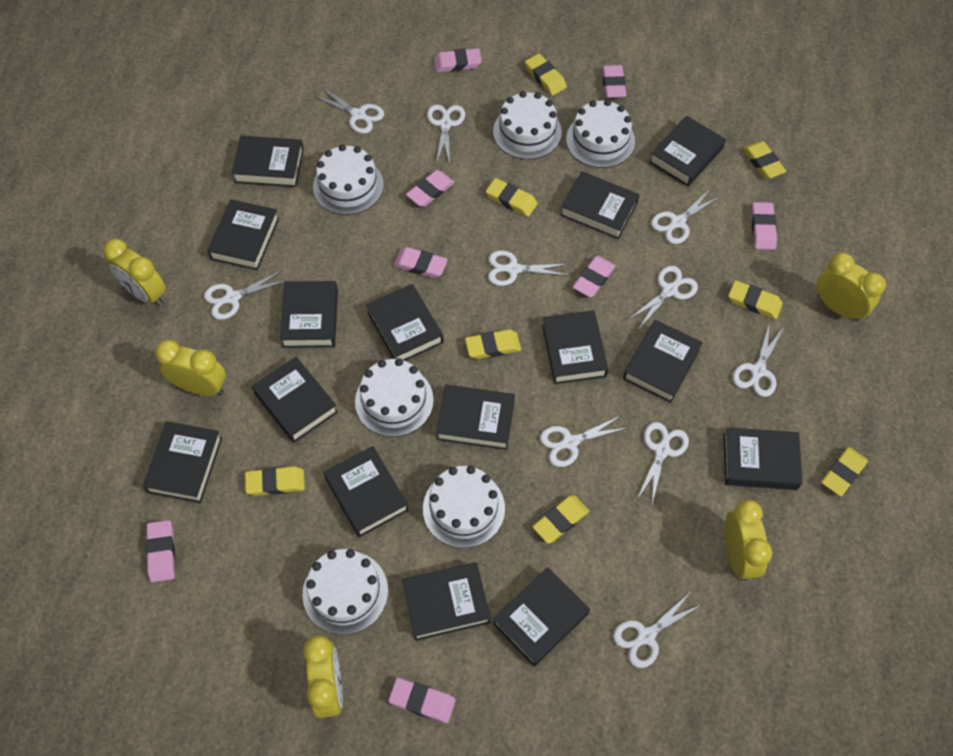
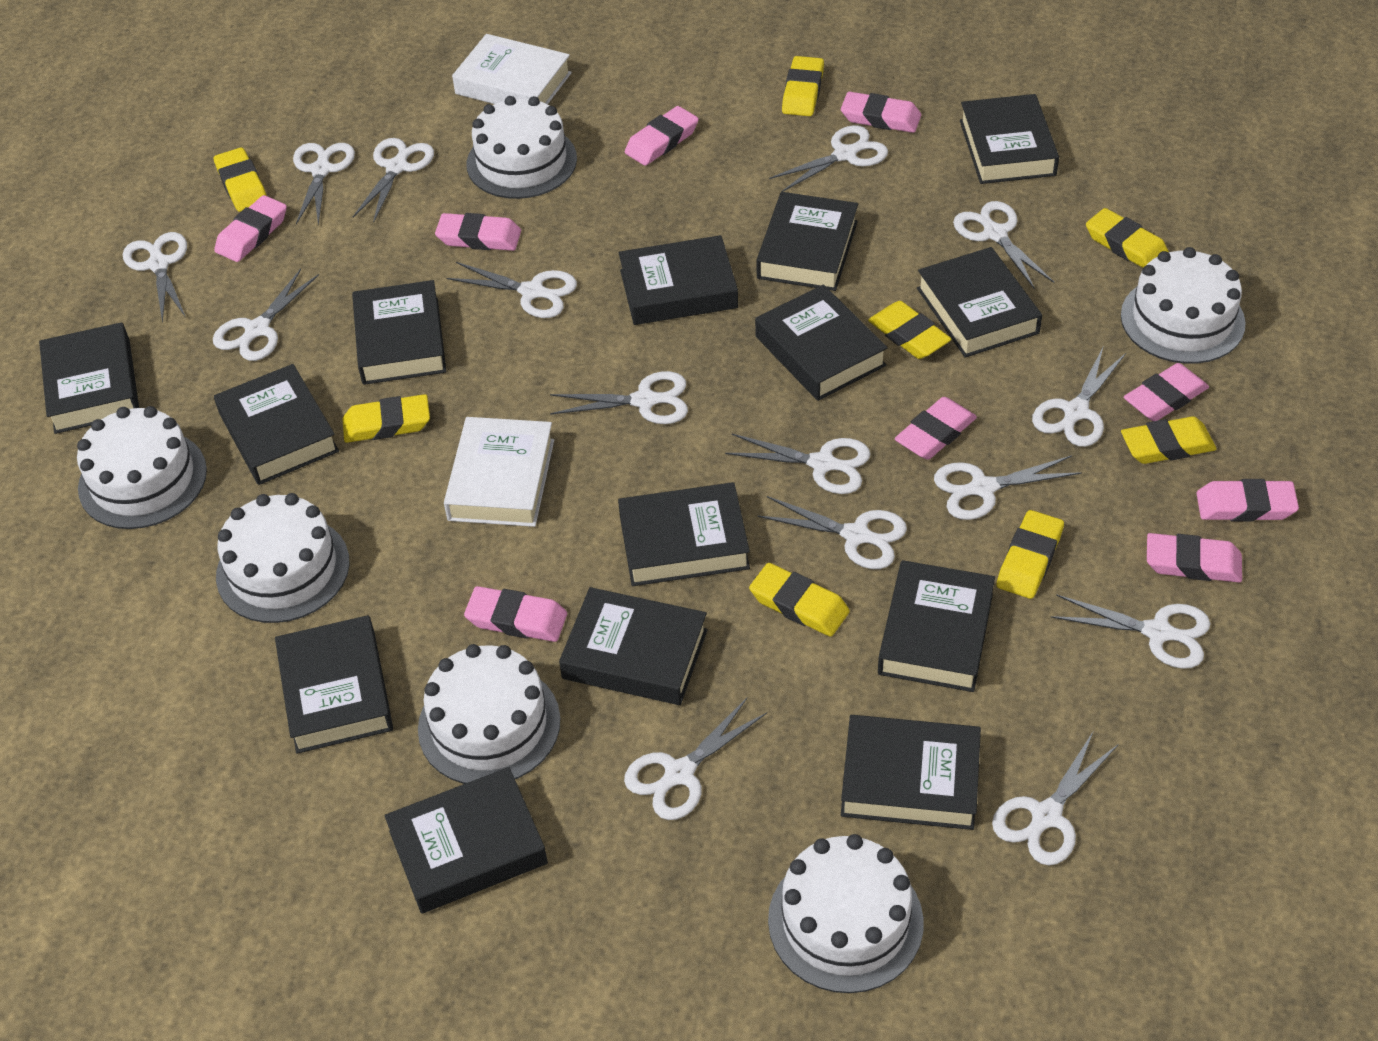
black book: 15 -> 14
pink eraser: 8 -> 9
white book: 0 -> 2
white scissors: 10 -> 15
yellow clock: 5 -> 0

